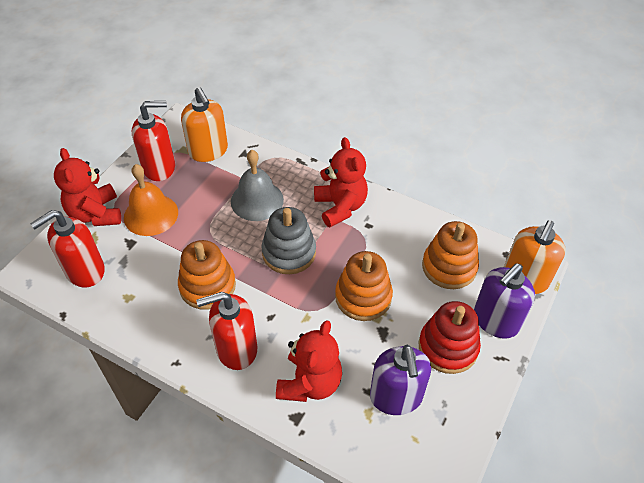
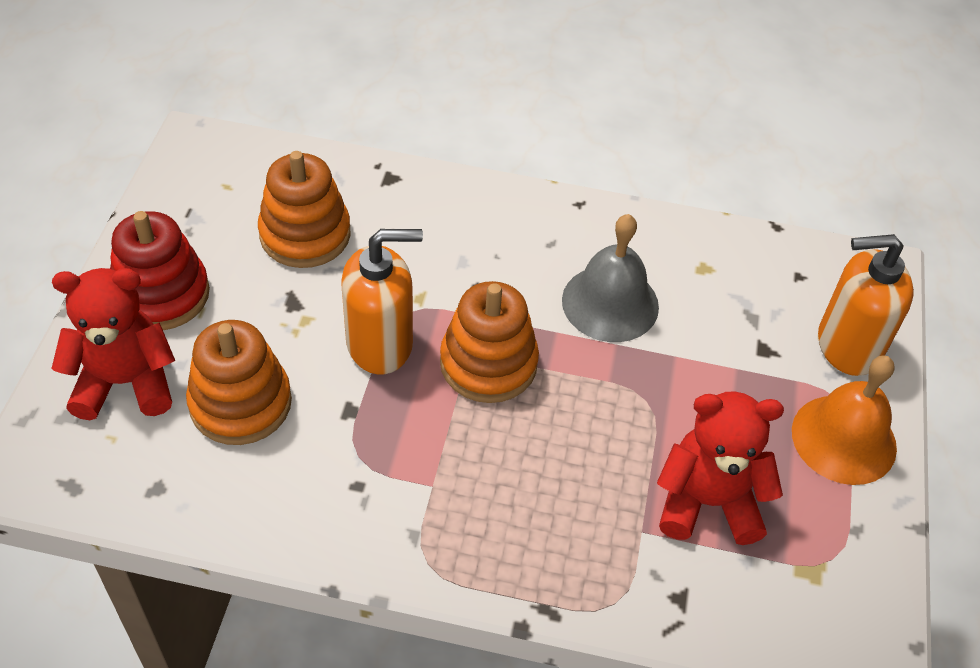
grey stacking toy: 1 -> 0
purple soap dispenser: 2 -> 0
red soap dispenser: 3 -> 0
red teddy bear: 3 -> 2

